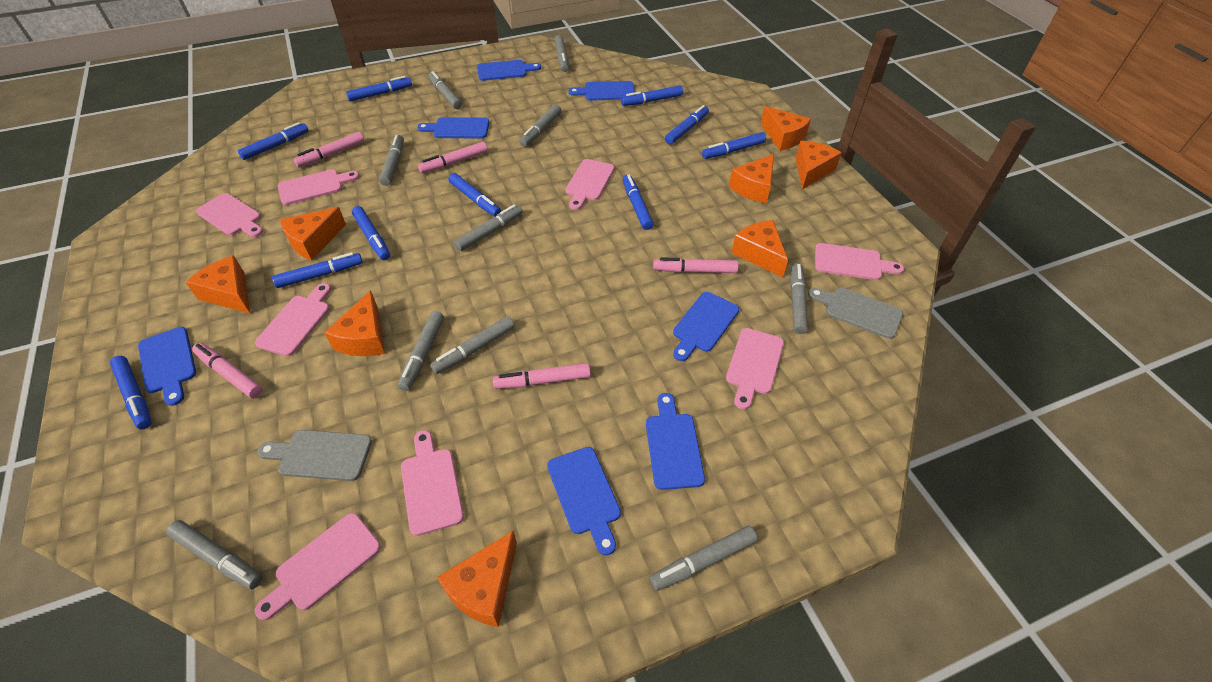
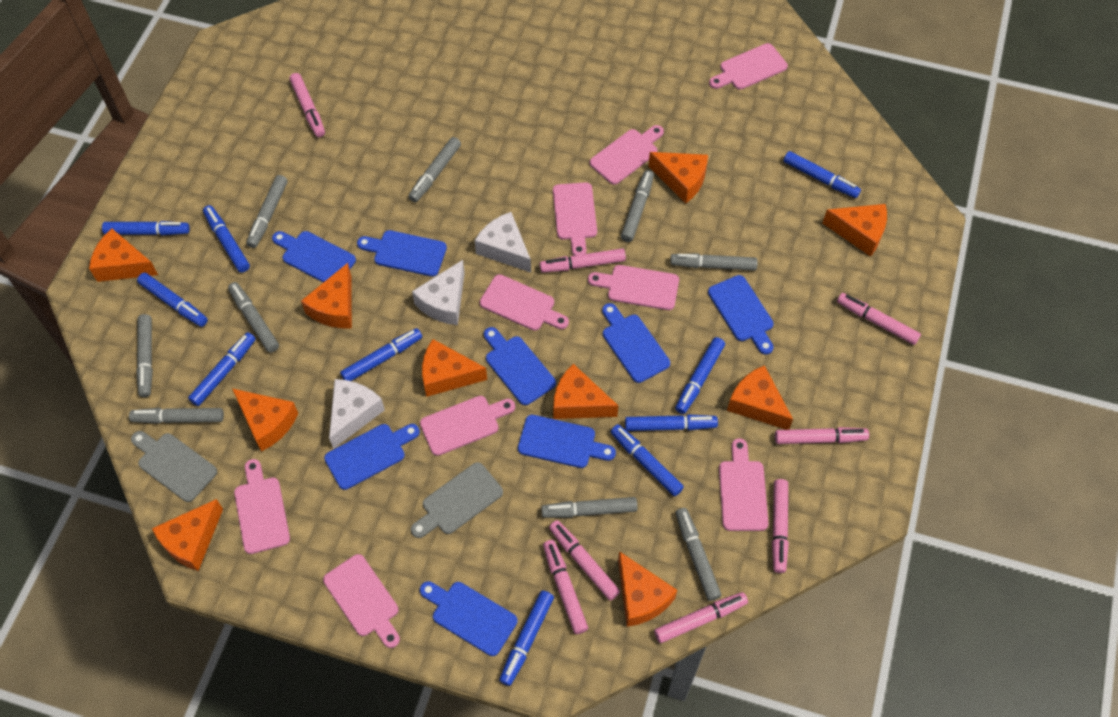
blue cutting board: 7 -> 8
grey marker: 10 -> 9
orange cheese: 8 -> 10
pink cutting board: 8 -> 9
pink marker: 5 -> 8
white cheese: 0 -> 3

